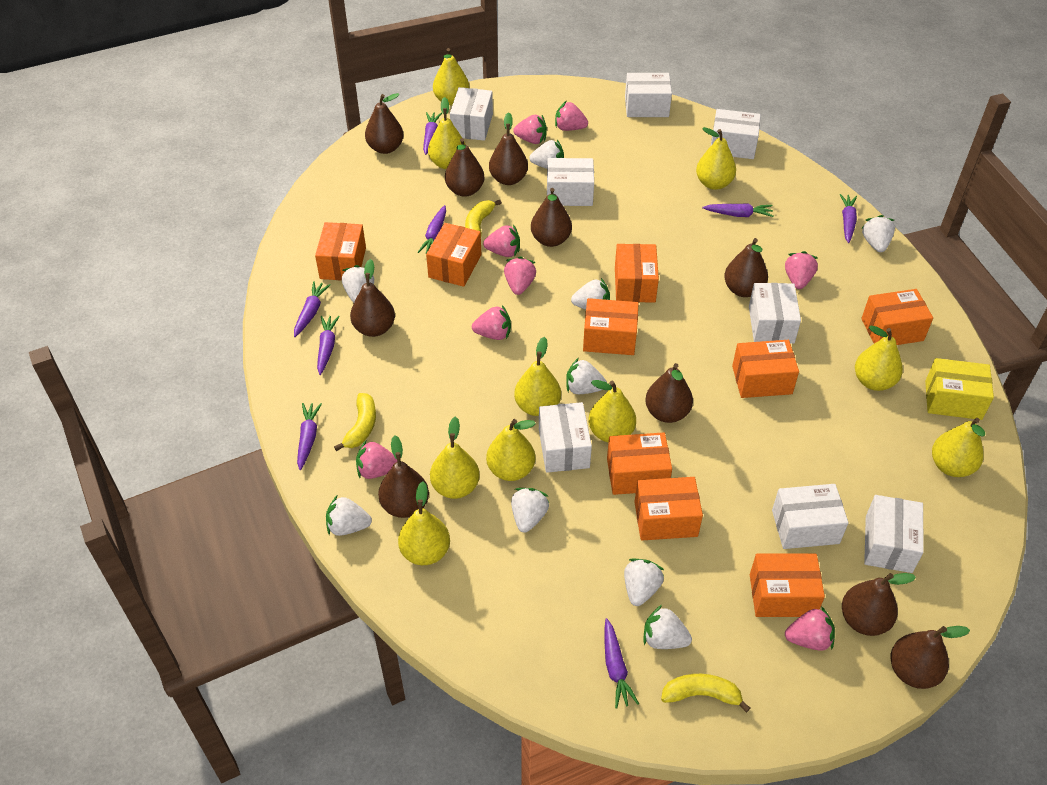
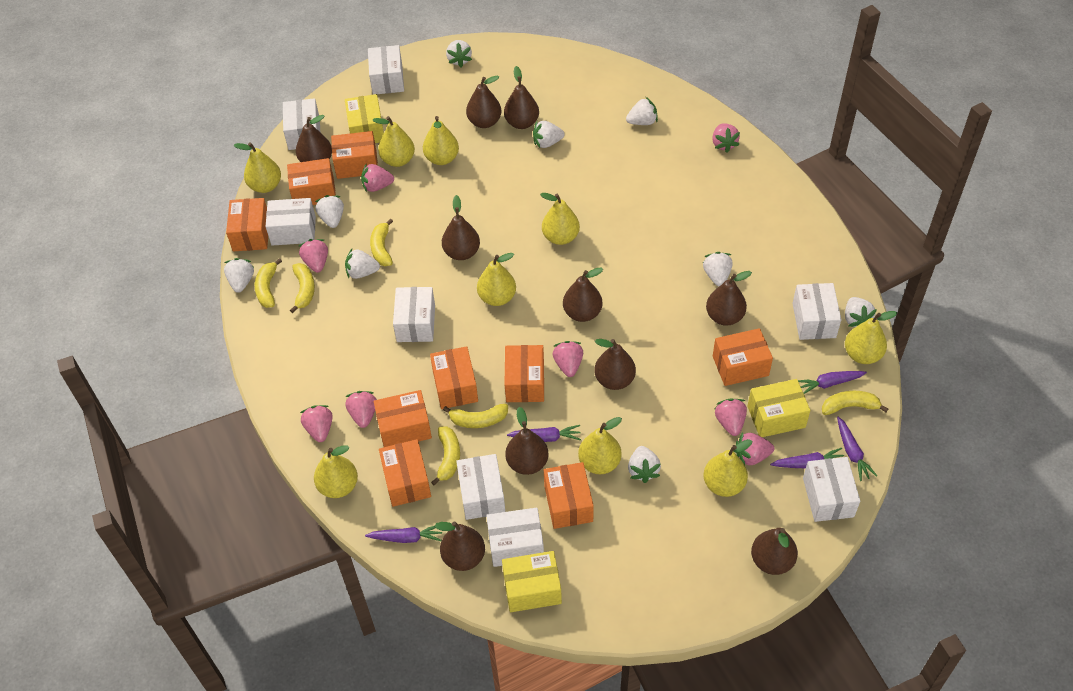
purple carrot: 8 -> 5
yellow banana: 3 -> 6
yellow box: 1 -> 3
yellow pear: 10 -> 9

